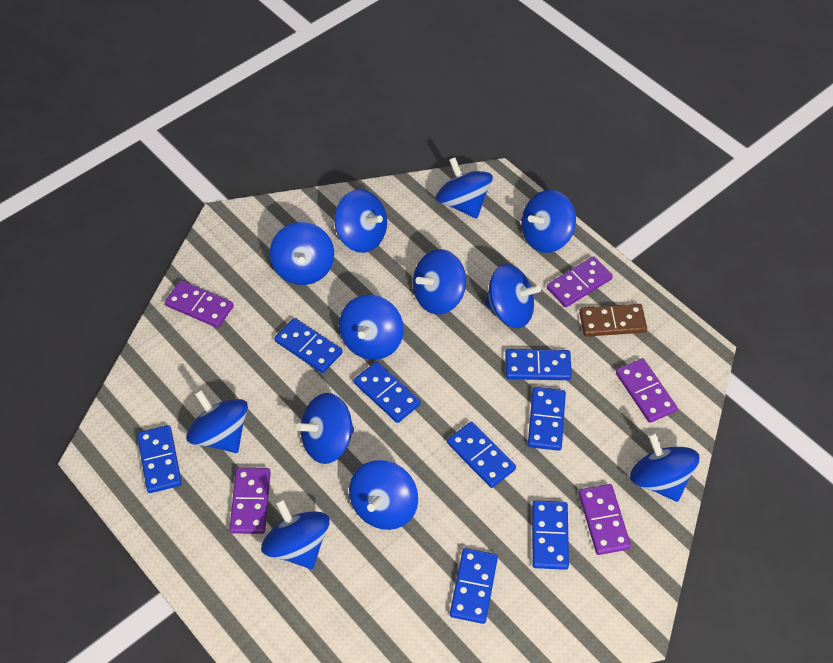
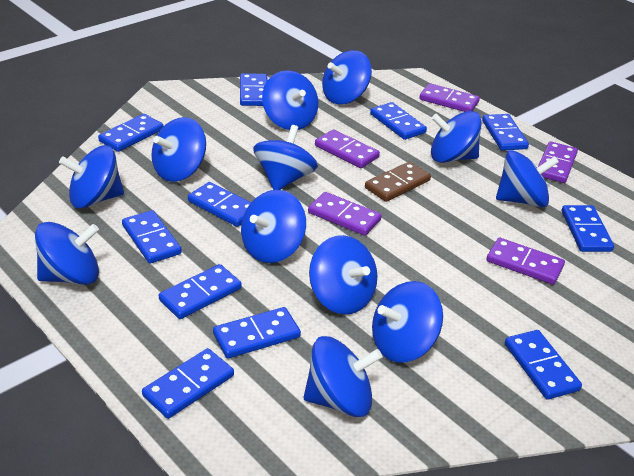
blue domino: 8 -> 11

